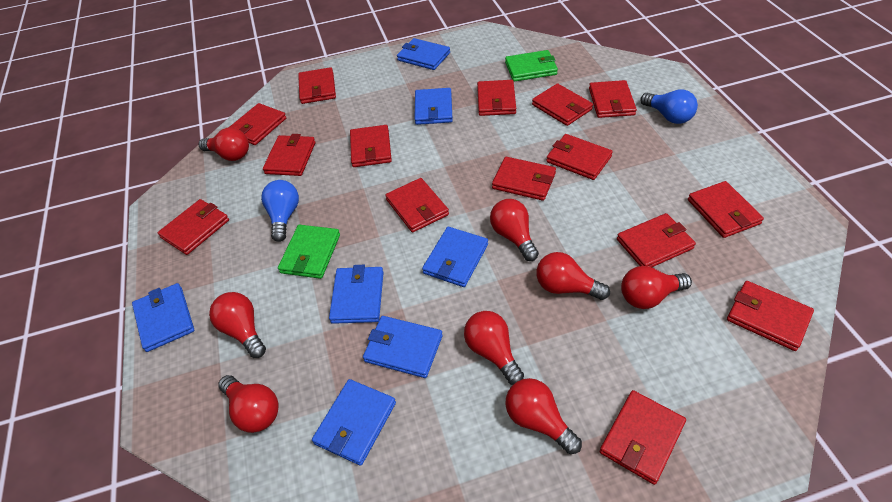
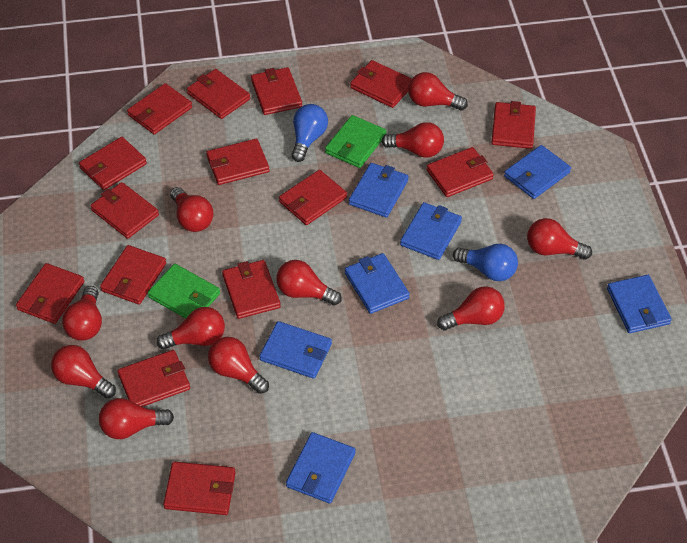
red light bulb: 8 -> 11

